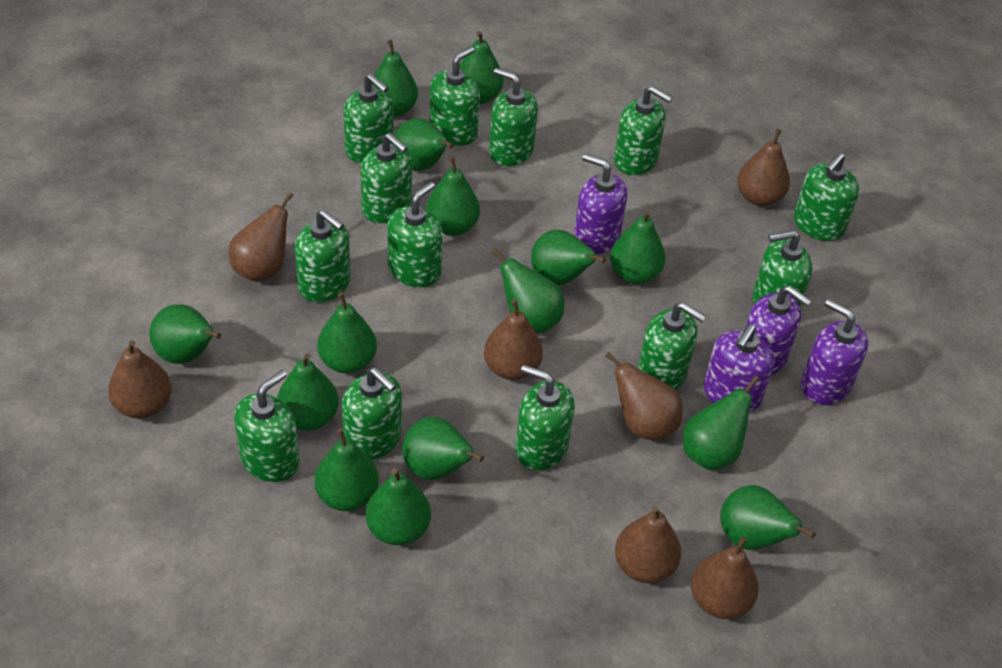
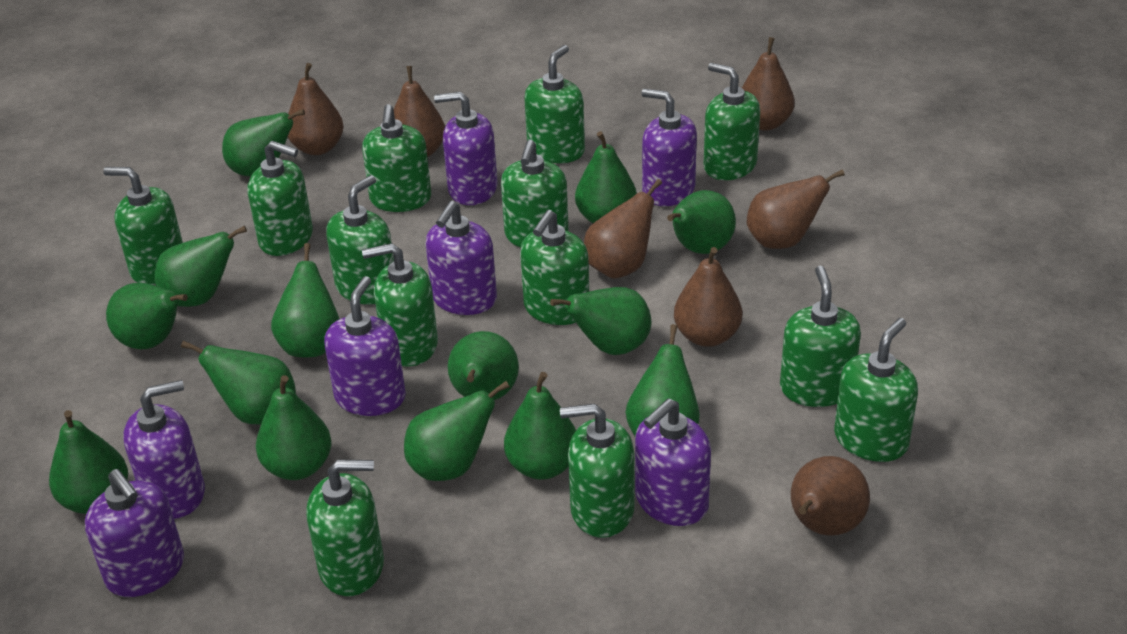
green pear: 15 -> 14
purple soap dispenser: 4 -> 7

